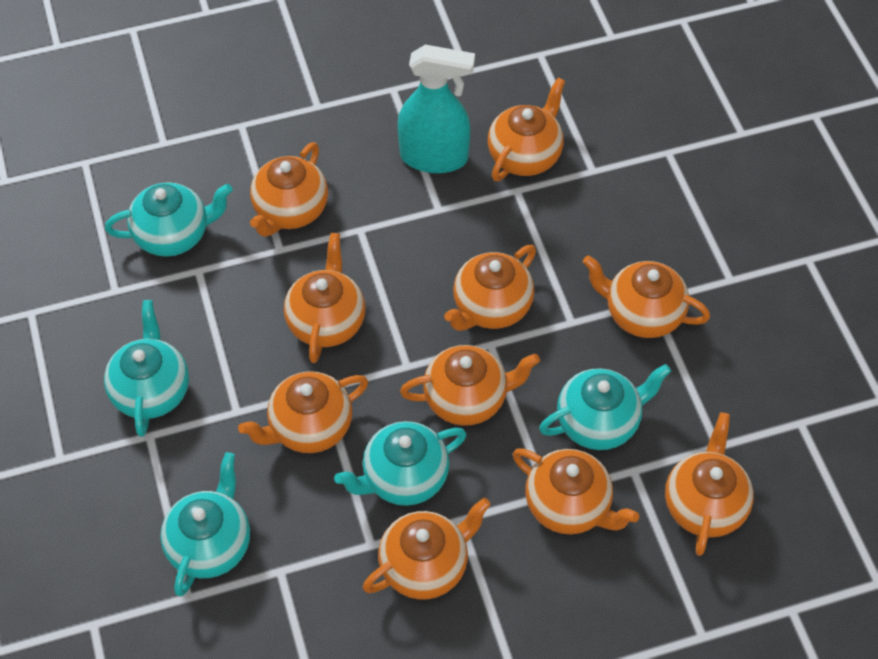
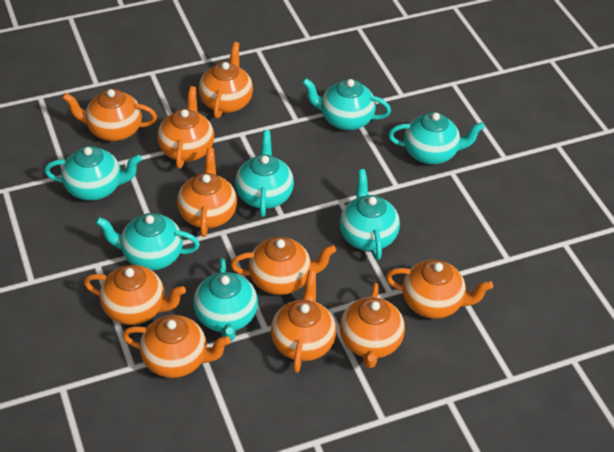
turquoise spray bottle: 1 -> 0
turquoise teapot: 5 -> 7

